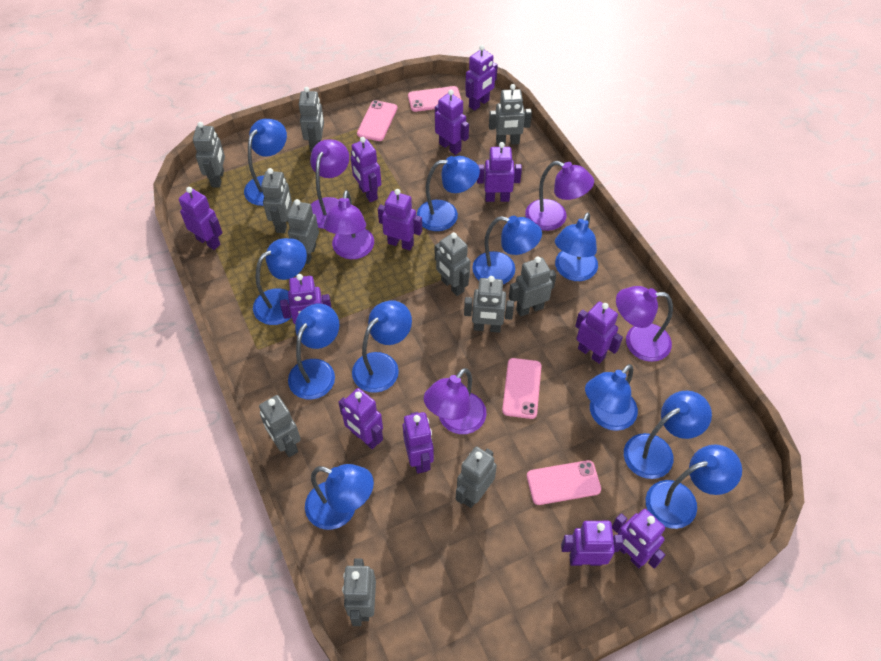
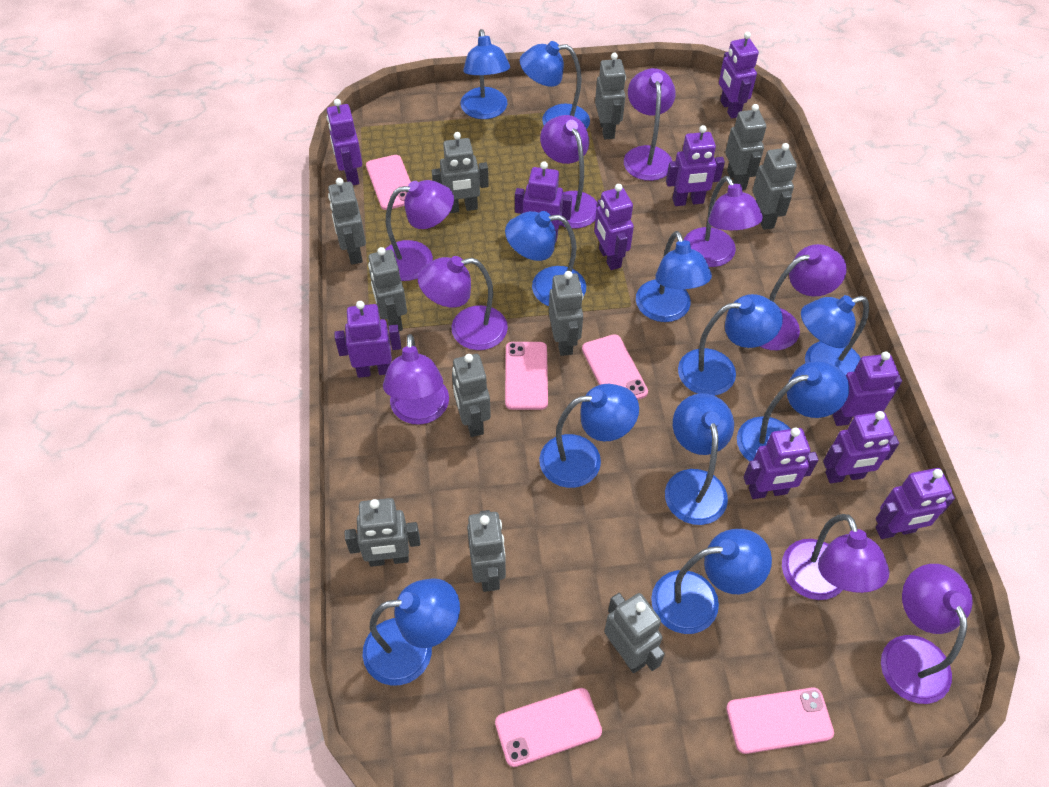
pink phone: 4 -> 5
purple lamp: 5 -> 9
purple robot: 12 -> 10

